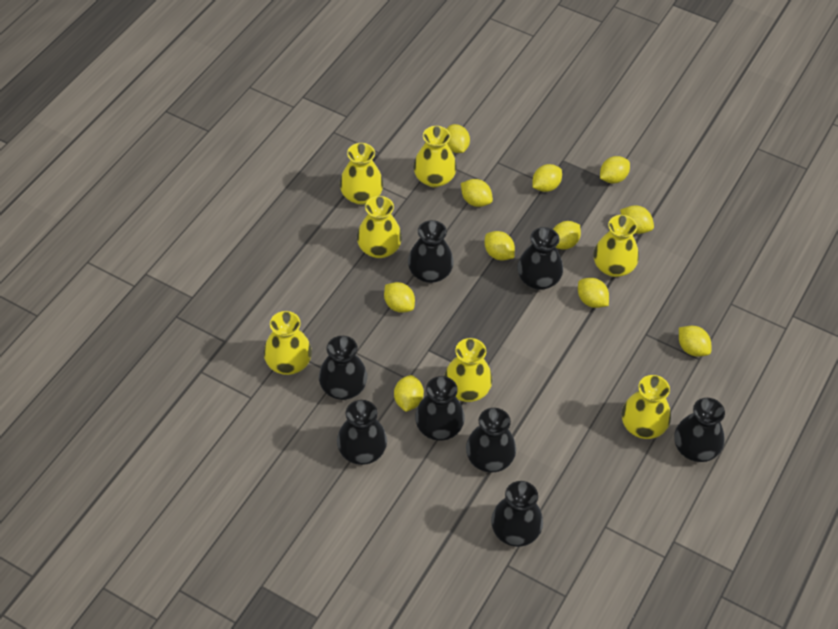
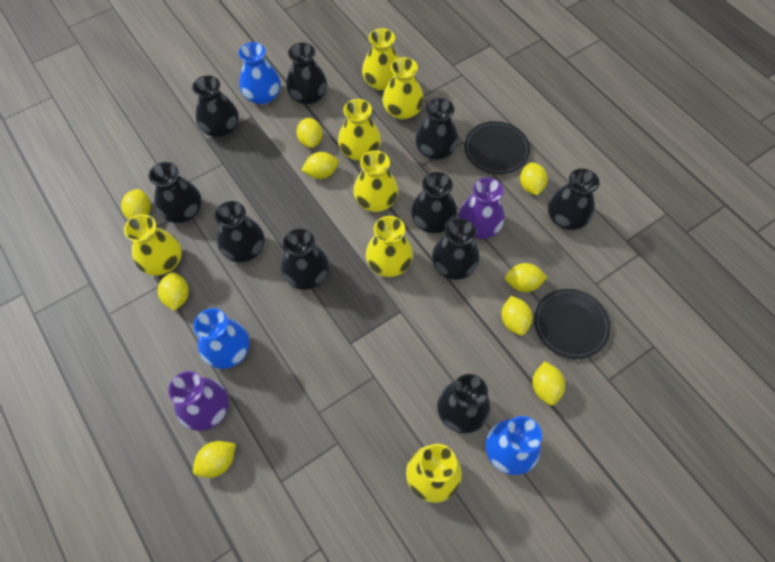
black plate: 0 -> 2
black vase: 8 -> 10
blue vase: 0 -> 3
purple vase: 0 -> 2
yellow lemon: 11 -> 9

